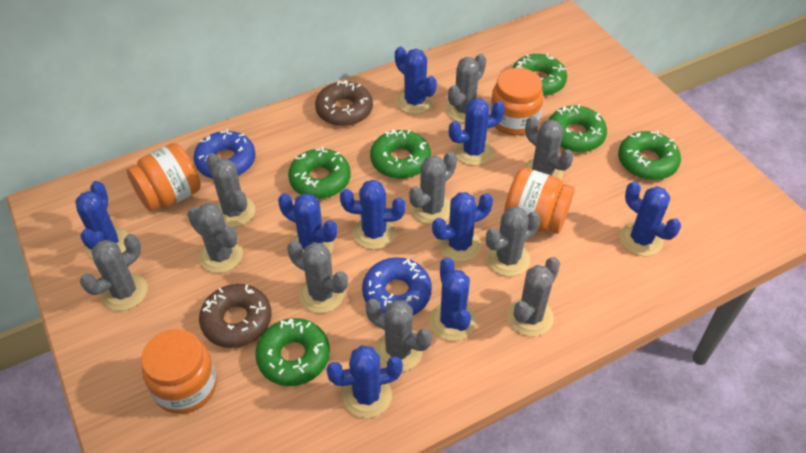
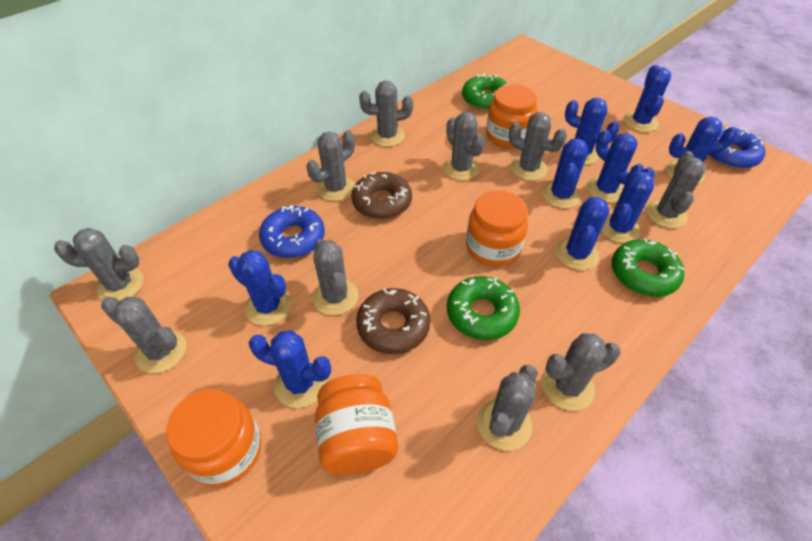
green donut: 6 -> 3

